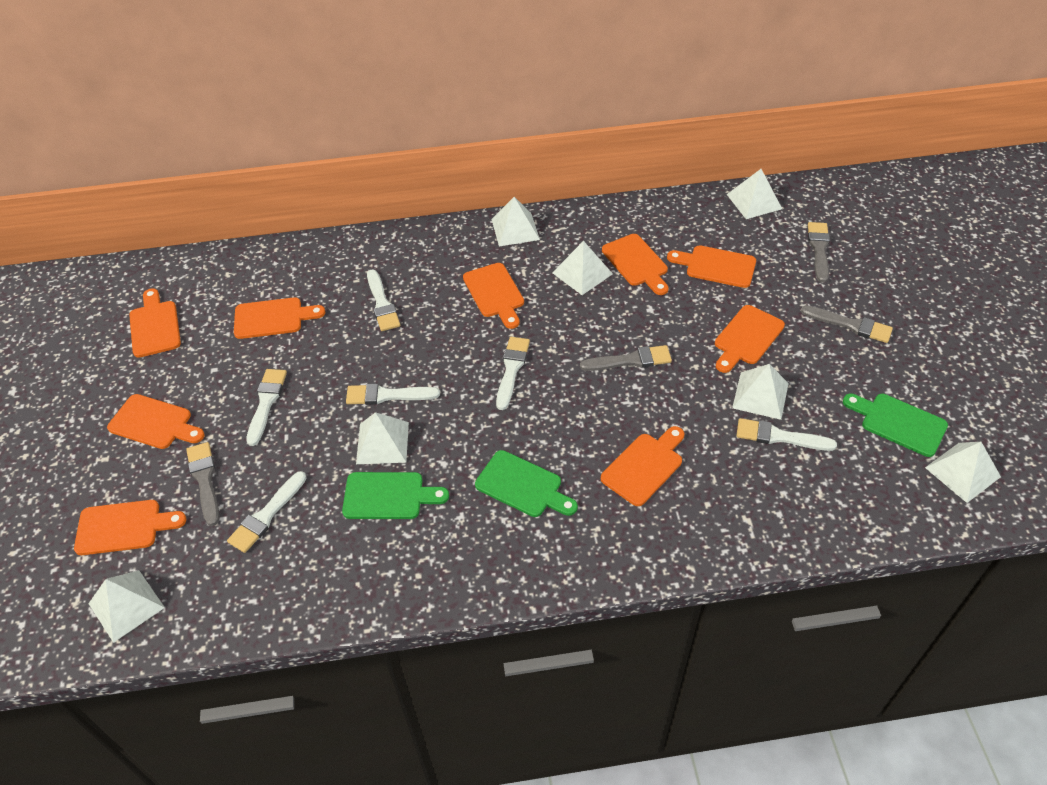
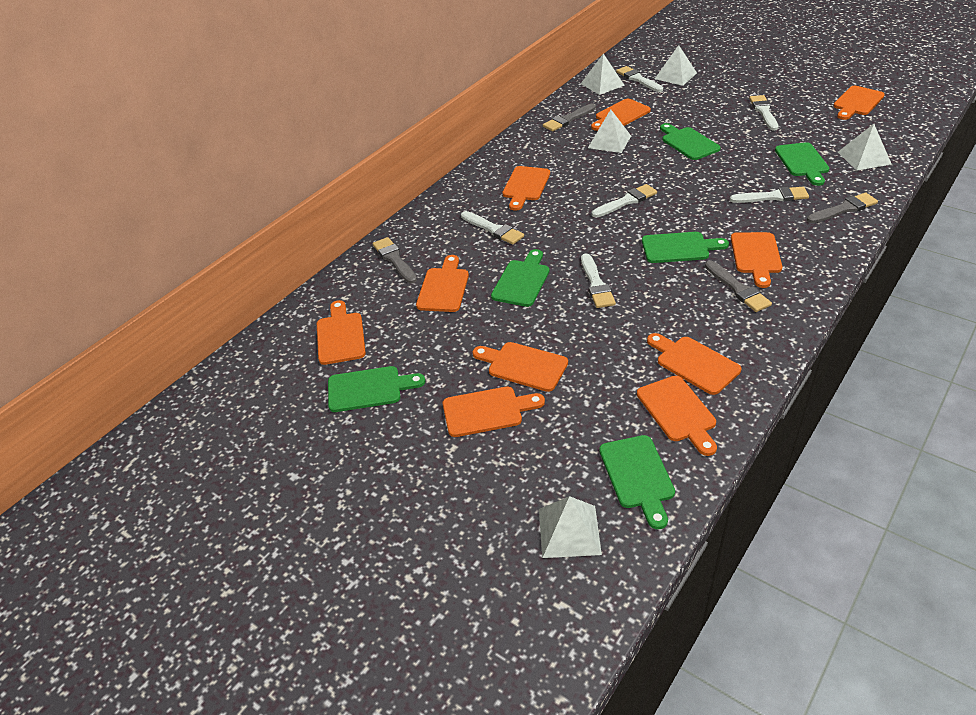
green cutting board: 3 -> 6
orange cutting board: 9 -> 10
white pyramid: 7 -> 5

